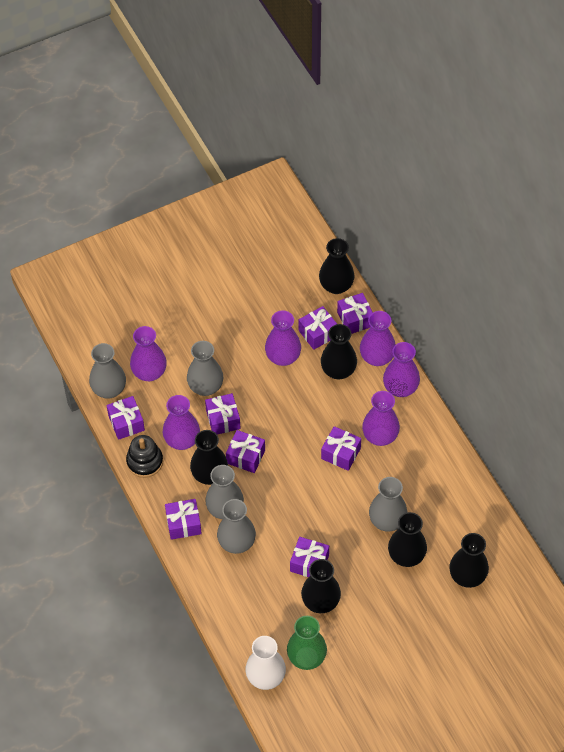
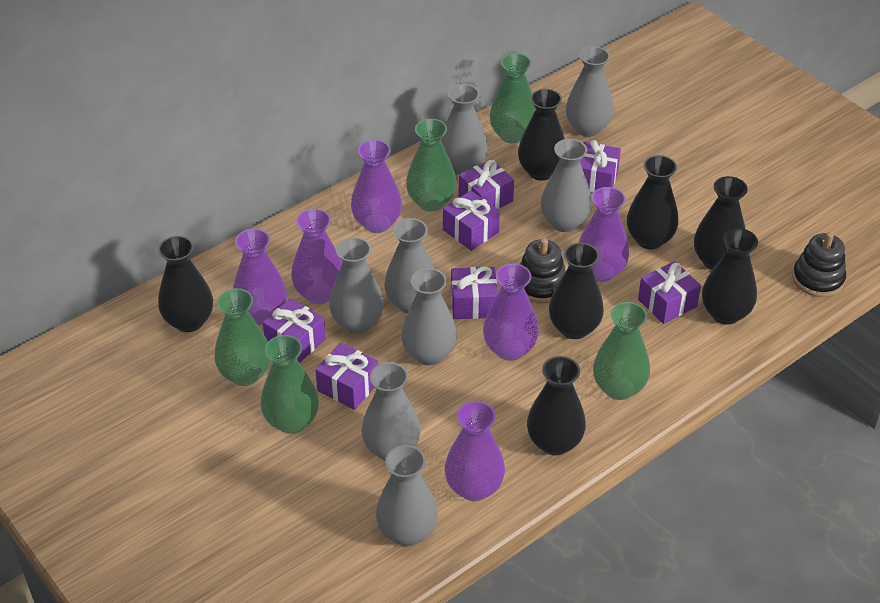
black stacking toy: 1 -> 2
black vase: 6 -> 7
green vase: 1 -> 5
grey vase: 5 -> 8
purple gift: 8 -> 7
white vase: 1 -> 0

